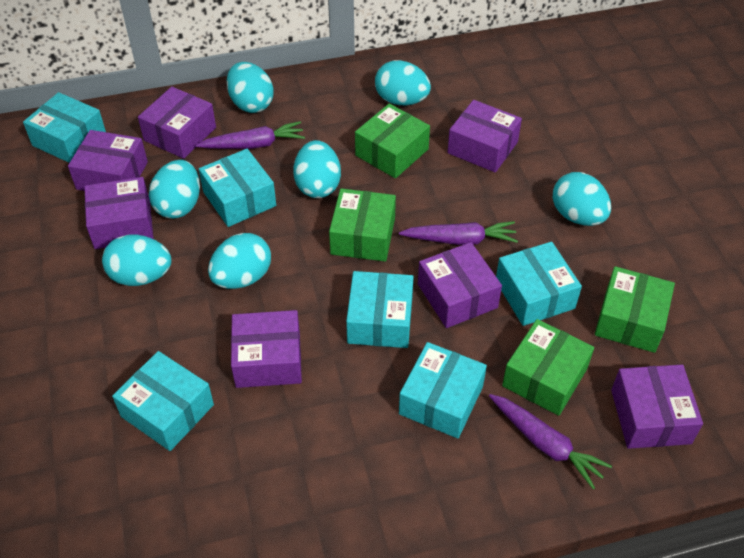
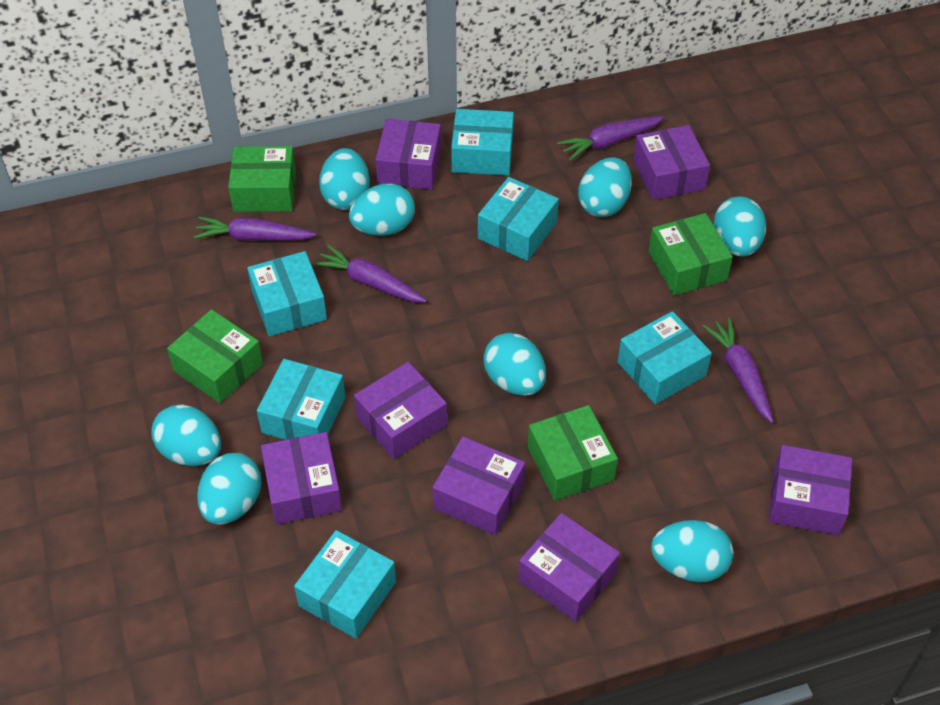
purple carrot: 3 -> 4
turquoise egg: 7 -> 8

